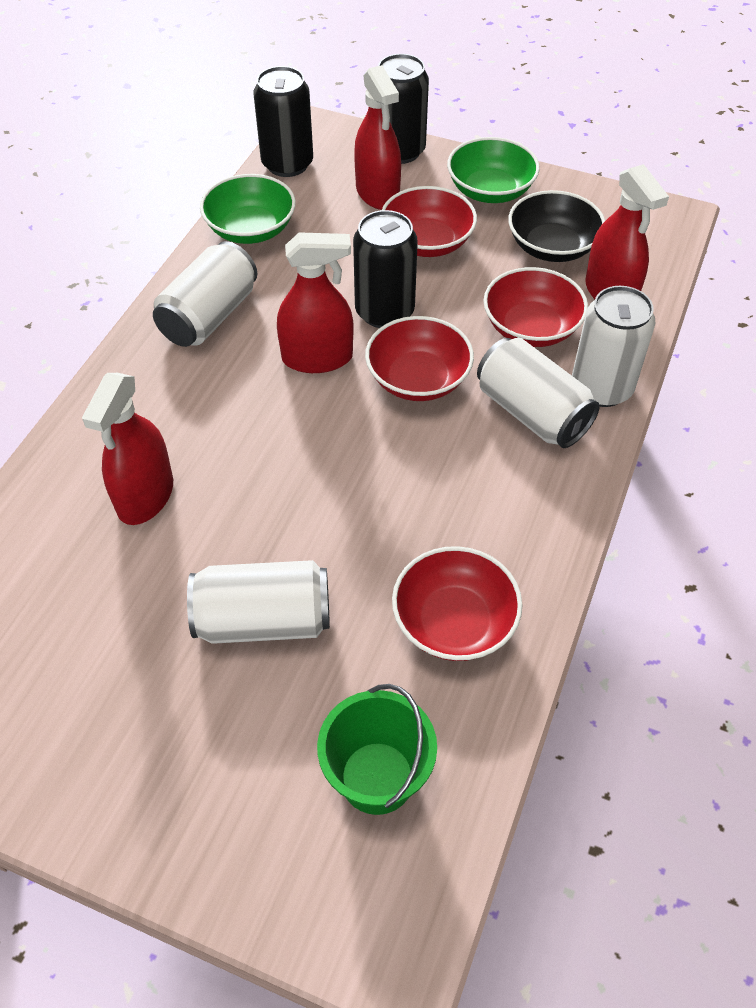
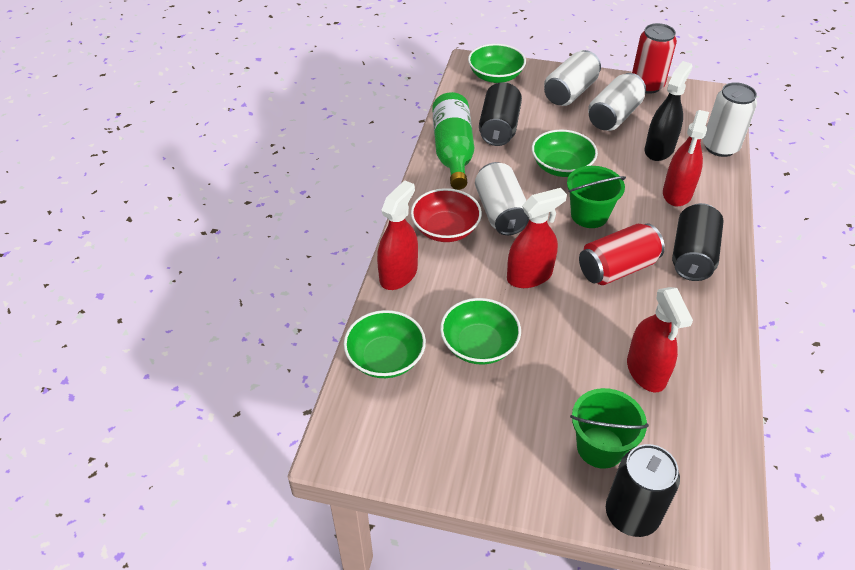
black bowl: 1 -> 0
black spray bottle: 0 -> 1
green bottle: 0 -> 1
green bowl: 2 -> 4
green bucket: 1 -> 2
red bowl: 4 -> 1
red can: 0 -> 2

